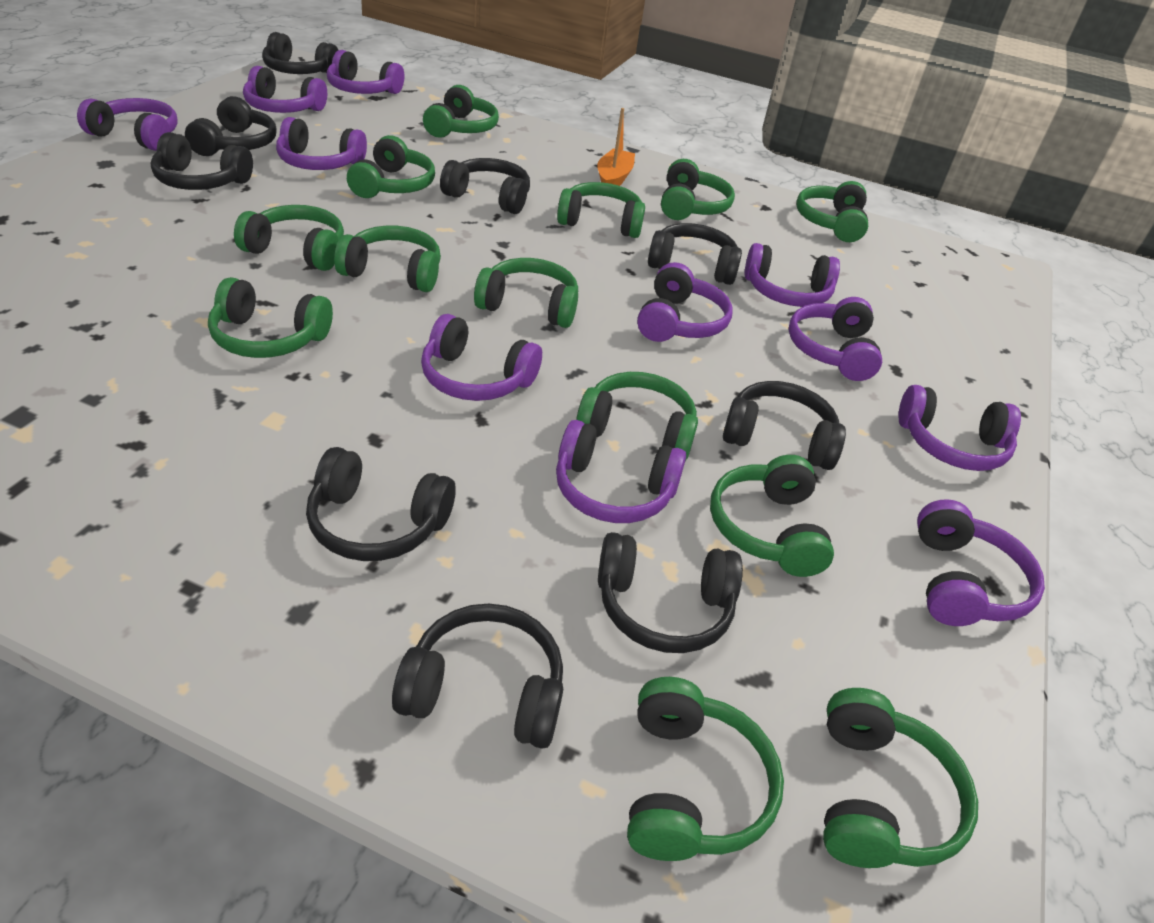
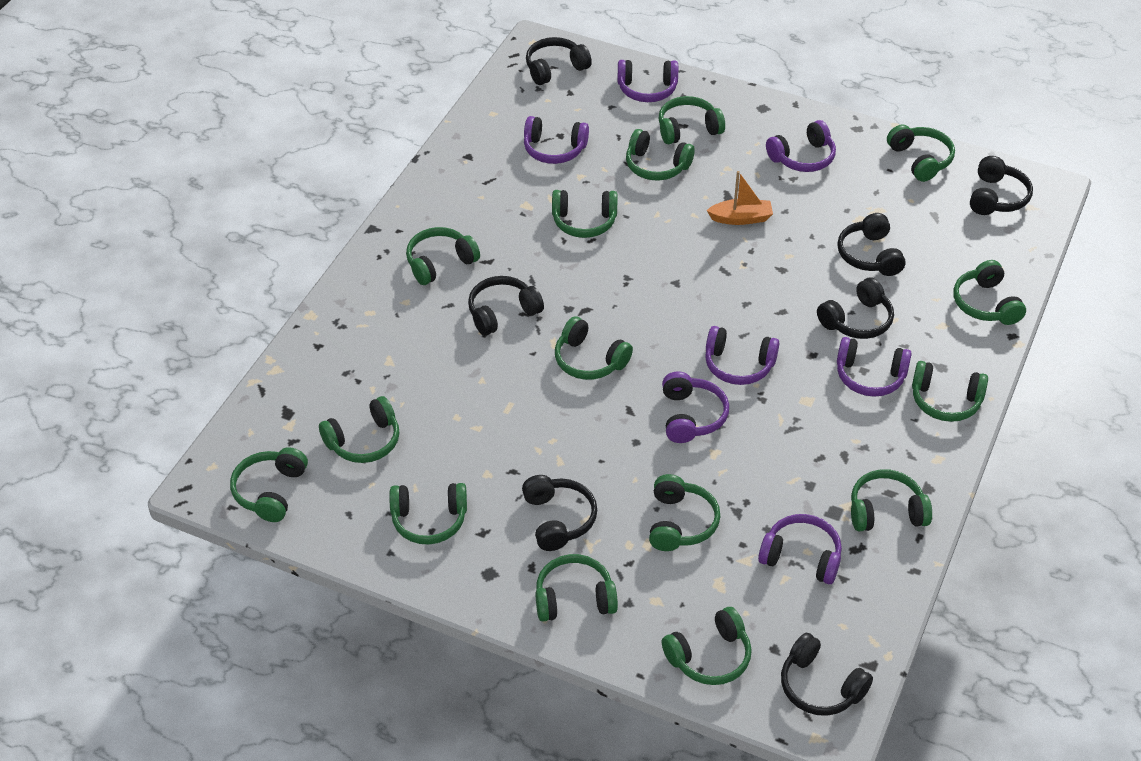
black headphones: 9 -> 7
green headphones: 13 -> 15
purple headphones: 11 -> 7

